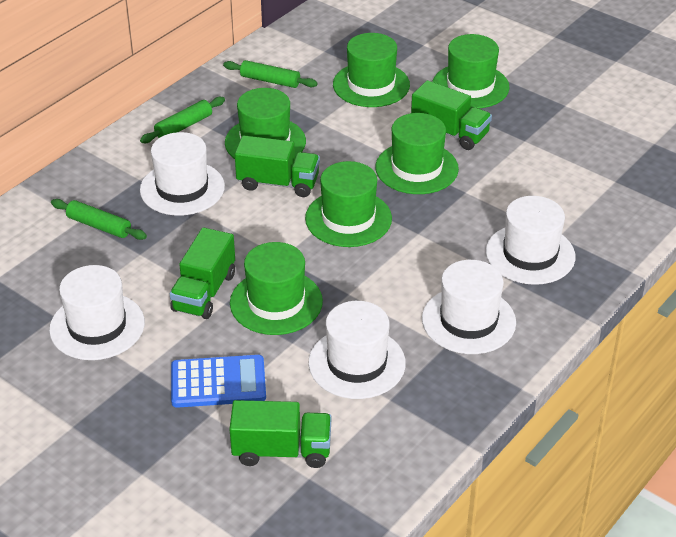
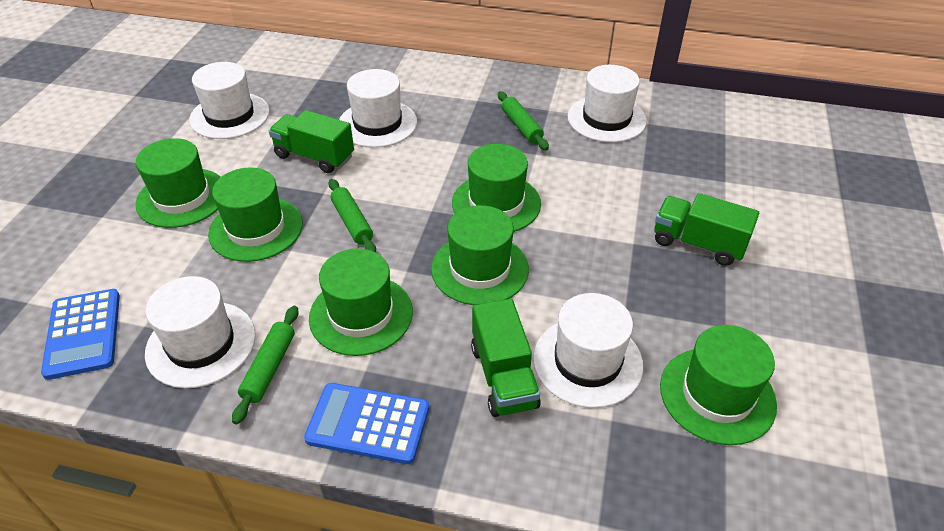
blue calculator: 1 -> 2
green truck: 4 -> 3

